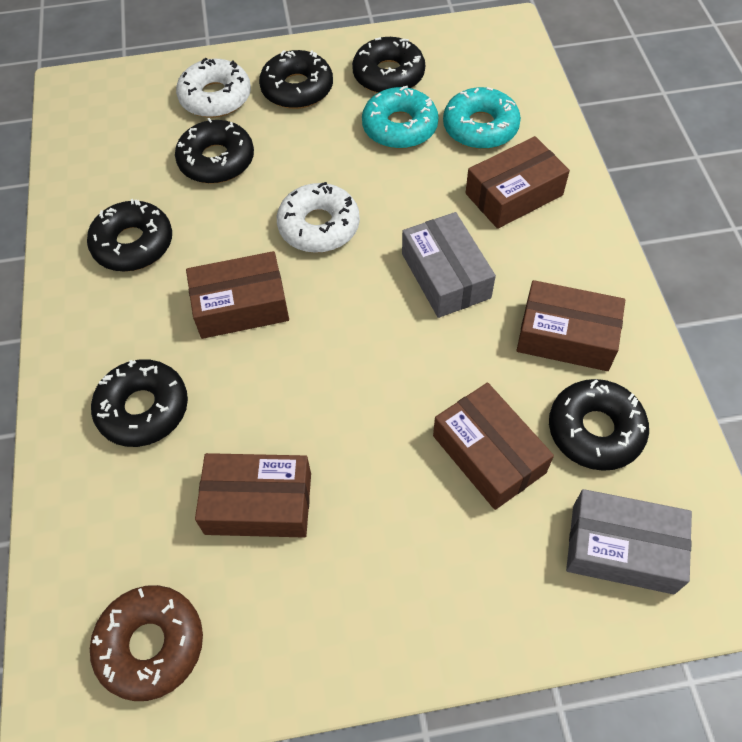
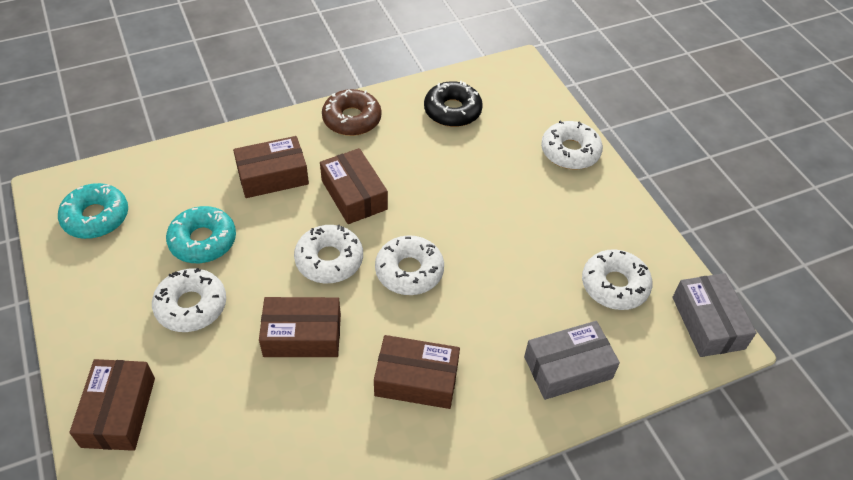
black donut: 6 -> 1
white donut: 2 -> 5

